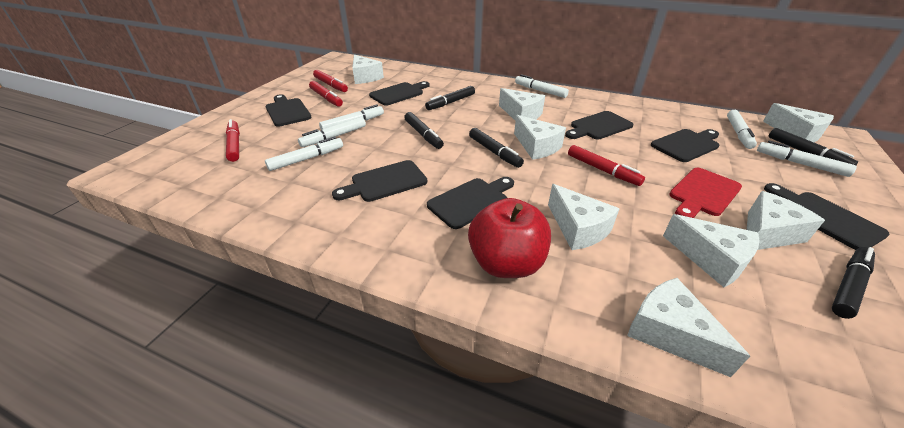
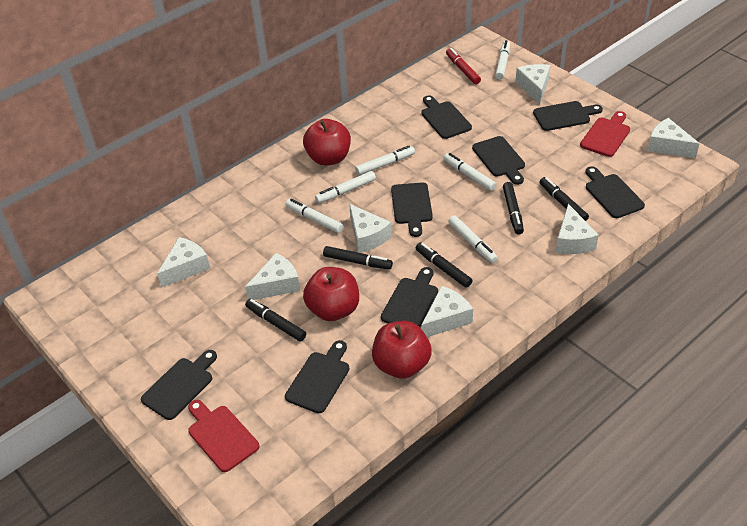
black cutting board: 7 -> 8
red apple: 1 -> 3
red cutting board: 1 -> 2
red marker: 4 -> 1
white cheese: 8 -> 7

